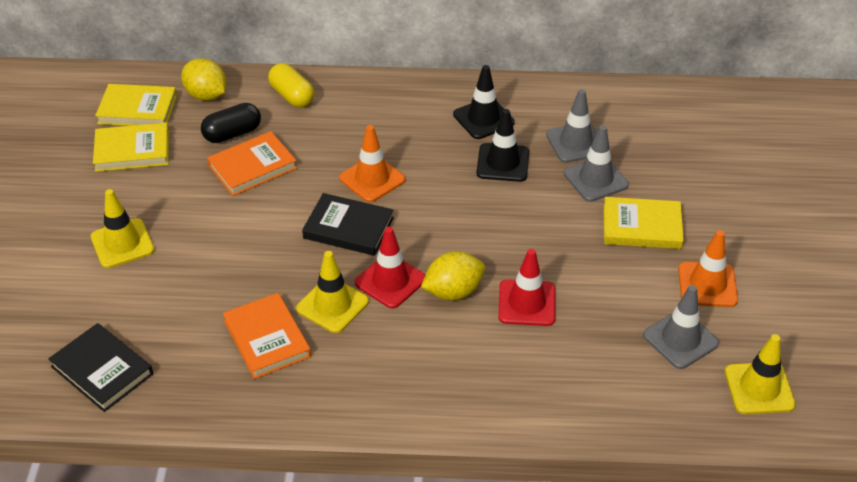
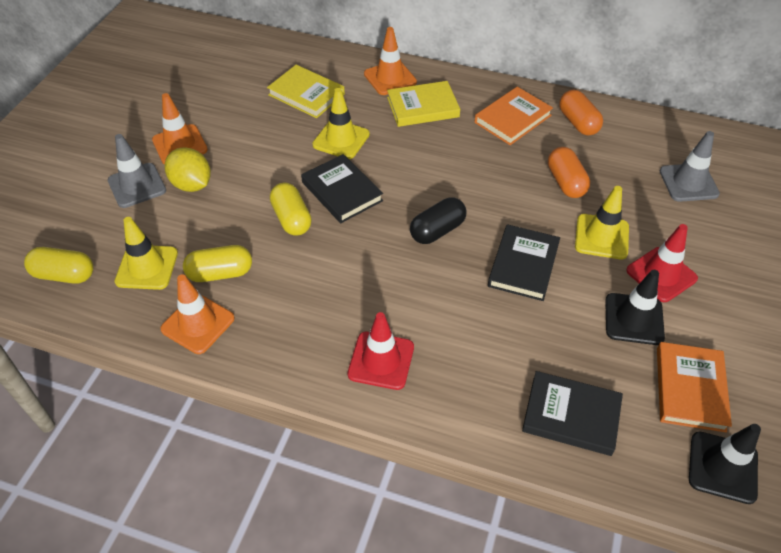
black book: 2 -> 3
grey traffic cone: 3 -> 2
orange capsule: 0 -> 2
orange traffic cone: 2 -> 3
yellow book: 3 -> 2
yellow capsule: 1 -> 3
yellow lemon: 2 -> 1

